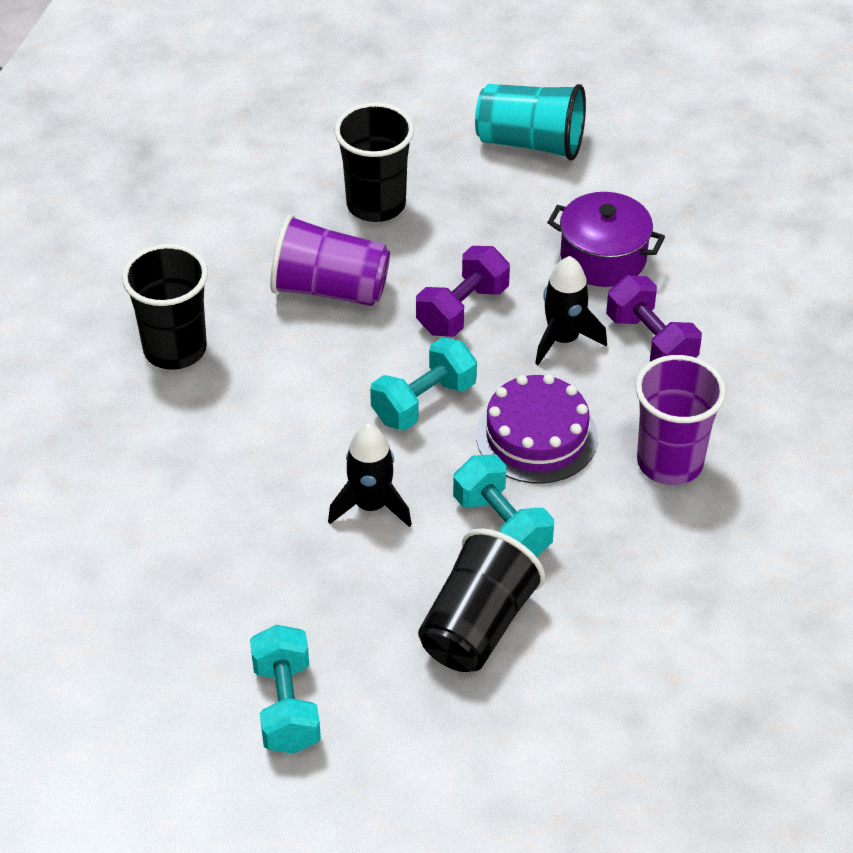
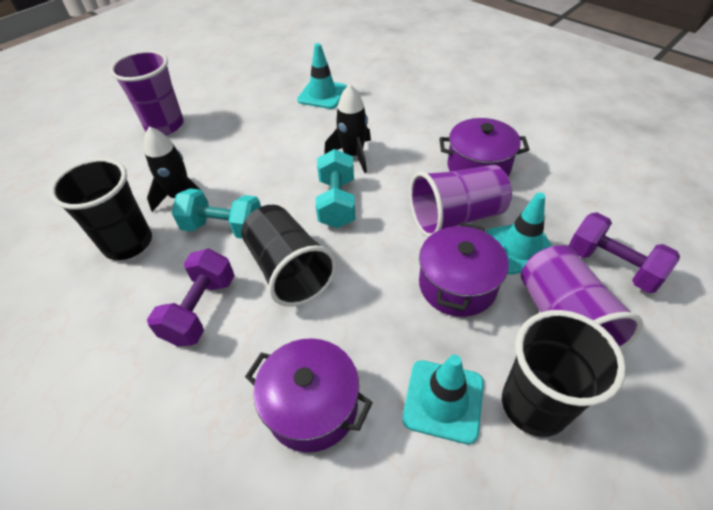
purple cake: 1 -> 0
purple cup: 2 -> 3
purple pot: 1 -> 3
turquoise cup: 1 -> 0
turquoise dumbbell: 3 -> 2
turquoise traffic cone: 0 -> 3

